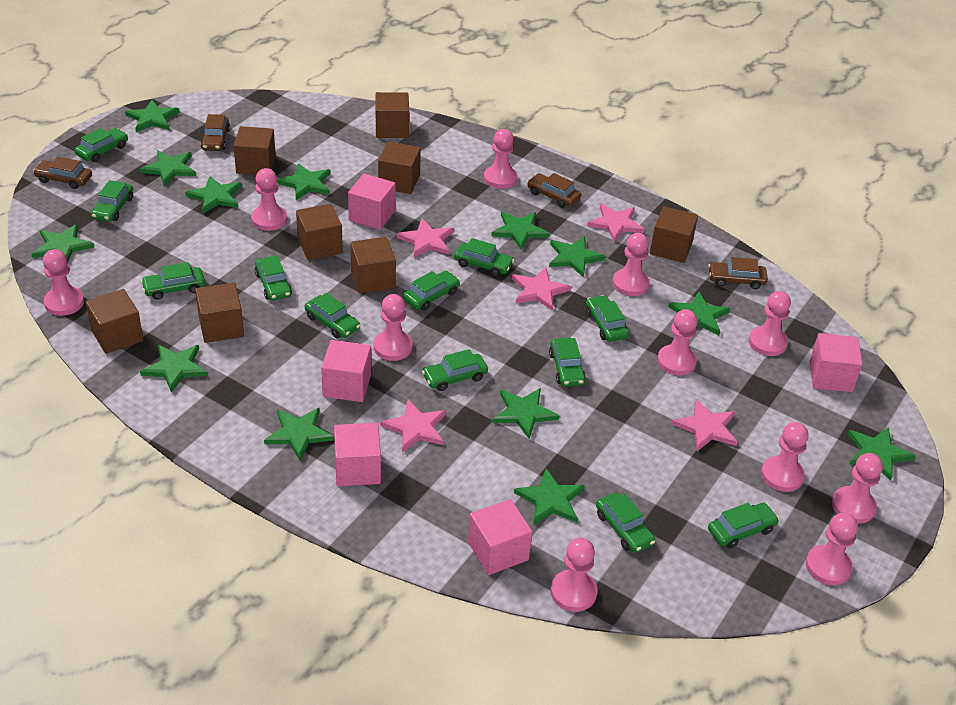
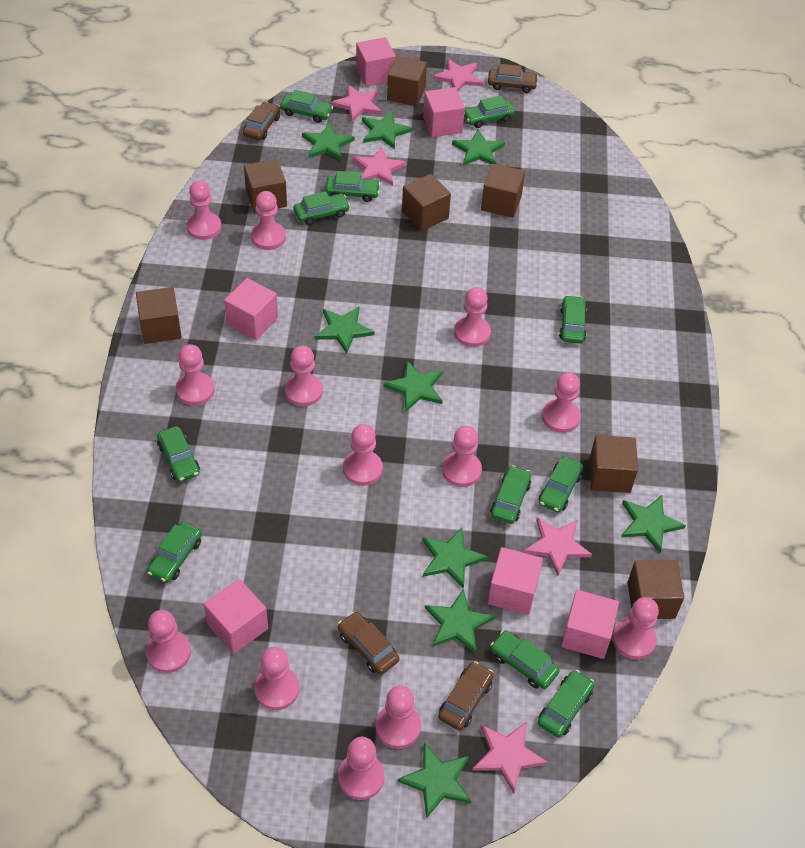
brown cube: 8 -> 7
green car: 12 -> 11
green star: 13 -> 9
pink cube: 5 -> 6
pink pawn: 11 -> 13

